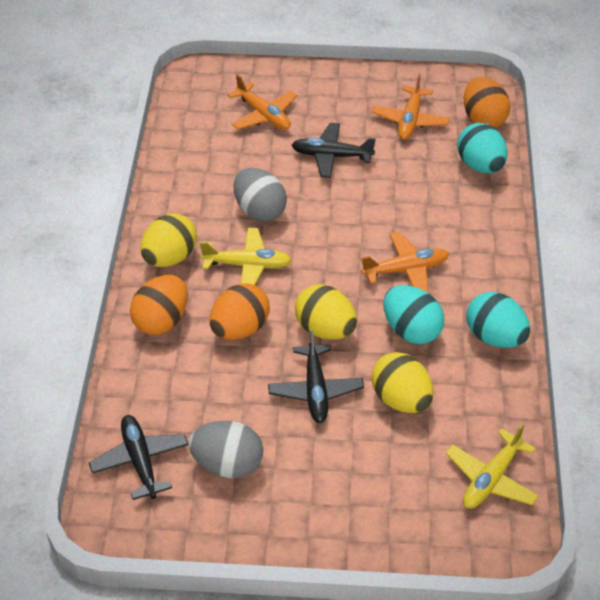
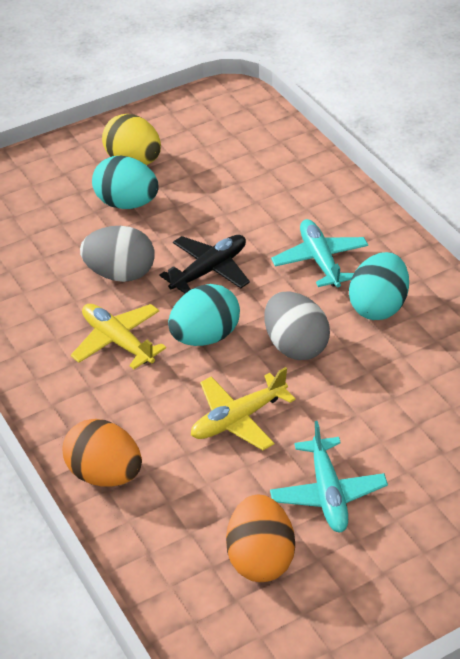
black plane: 3 -> 1
orange egg: 3 -> 2
orange plane: 3 -> 0
turquoise plane: 0 -> 2
yellow egg: 3 -> 1

